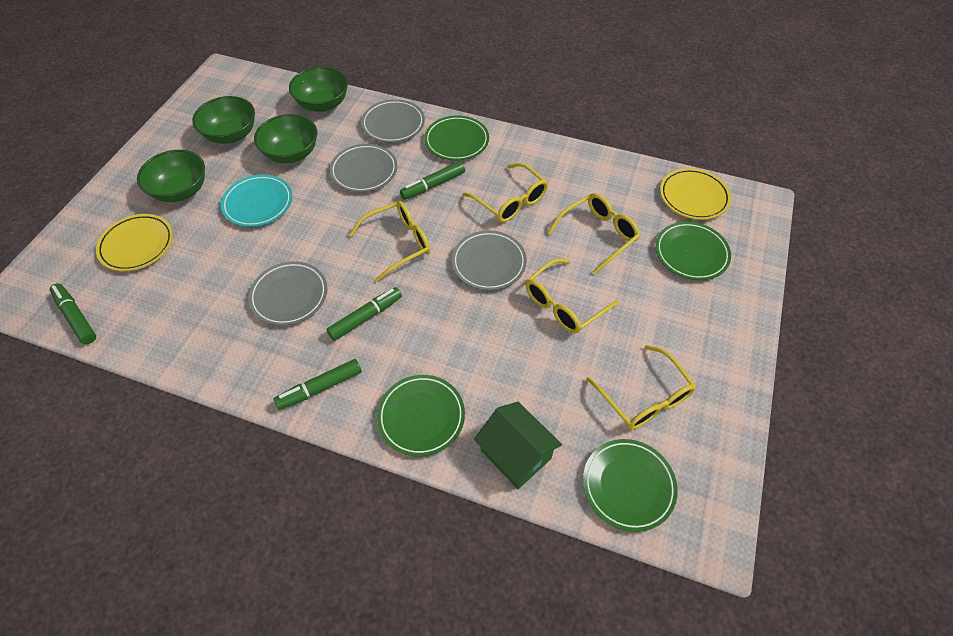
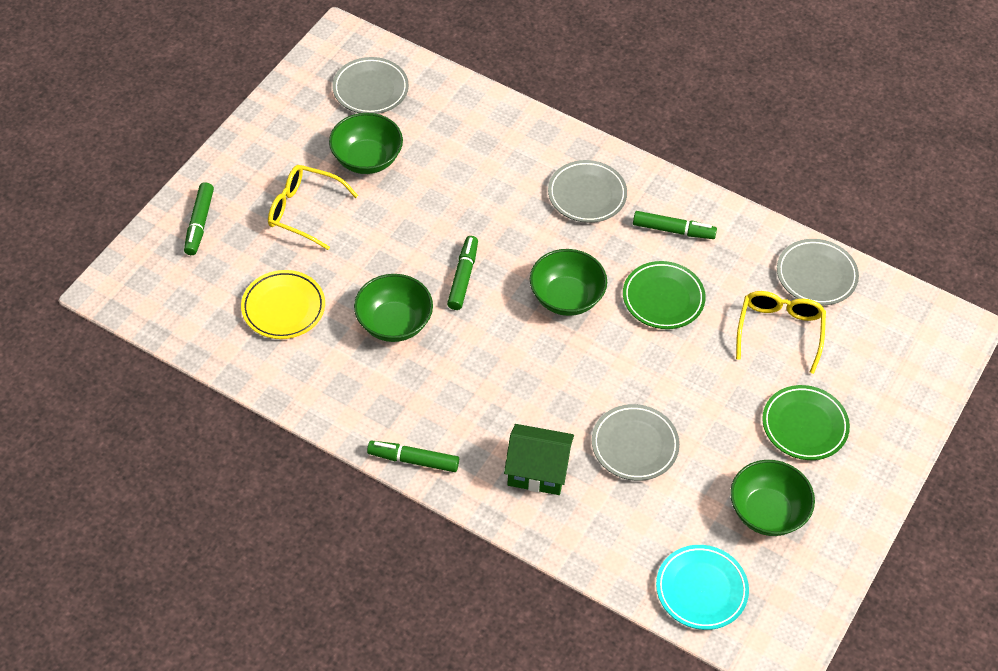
green plate: 4 -> 2
yellow glasses: 5 -> 2
yellow plate: 2 -> 1

